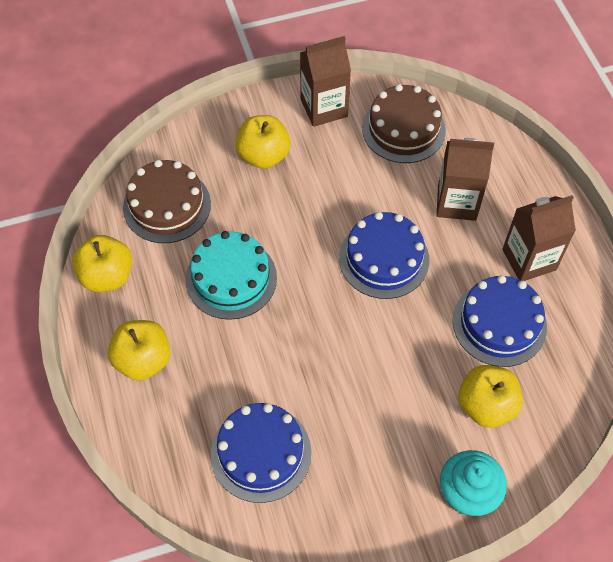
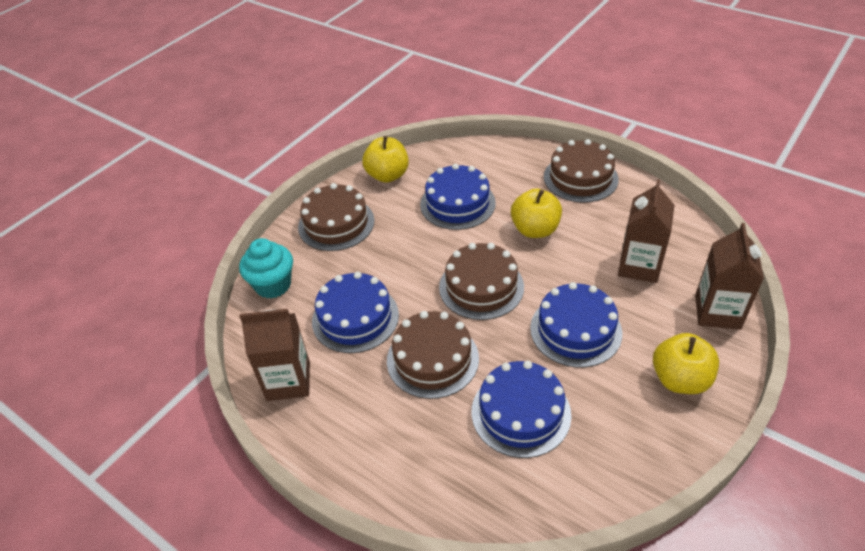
blue cake: 3 -> 4
brown cake: 2 -> 4
turquoise cake: 1 -> 0
yellow apple: 4 -> 3

